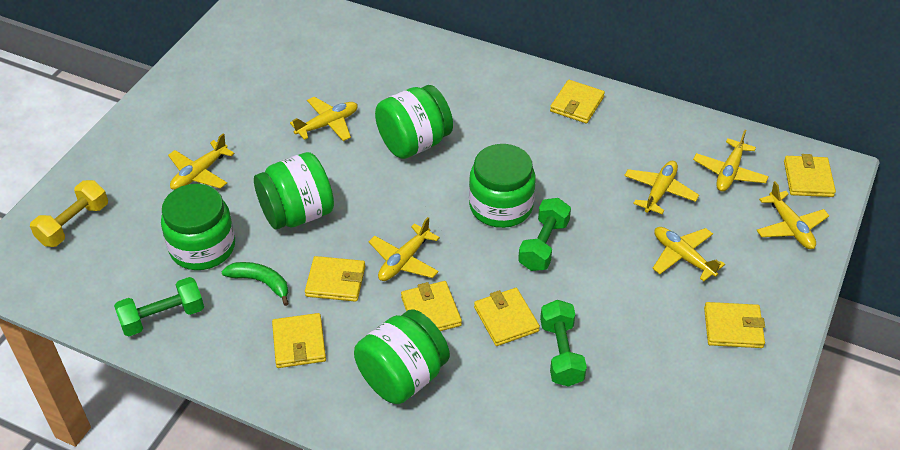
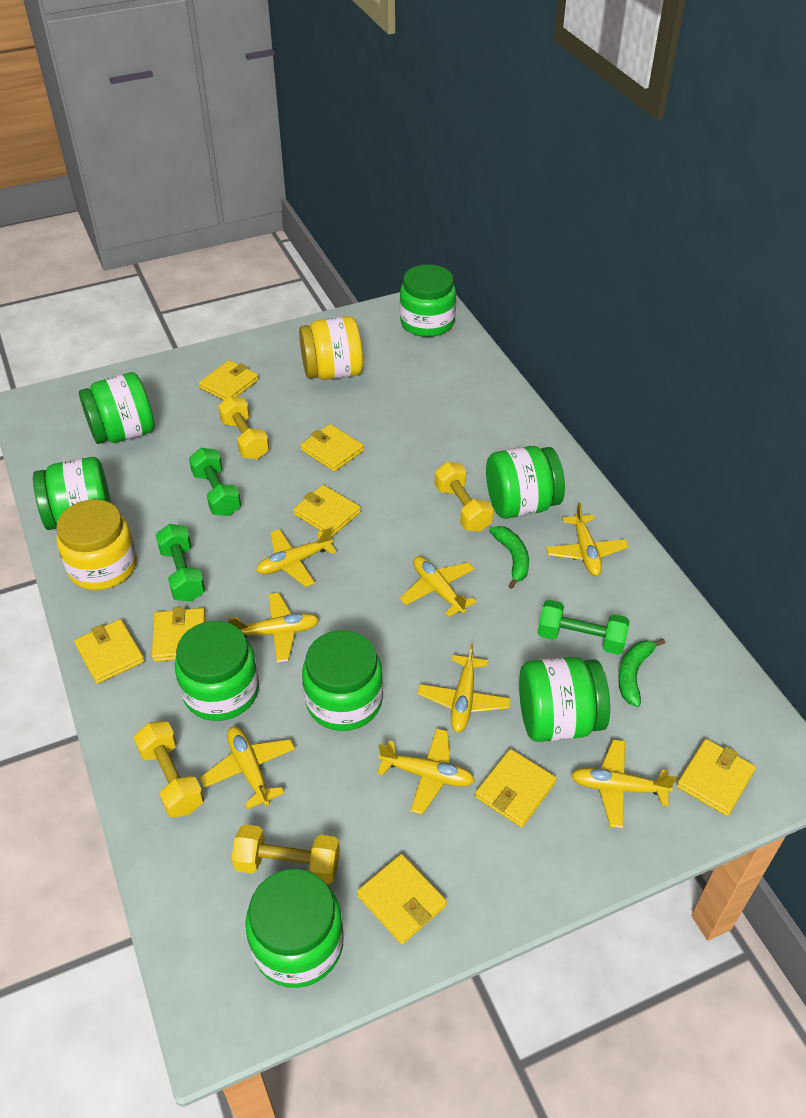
green banana: 1 -> 2
green jar: 5 -> 8
yellow dumbbell: 1 -> 4
yellow jar: 0 -> 2
yellow plane: 7 -> 8
yellow wallet: 7 -> 8

